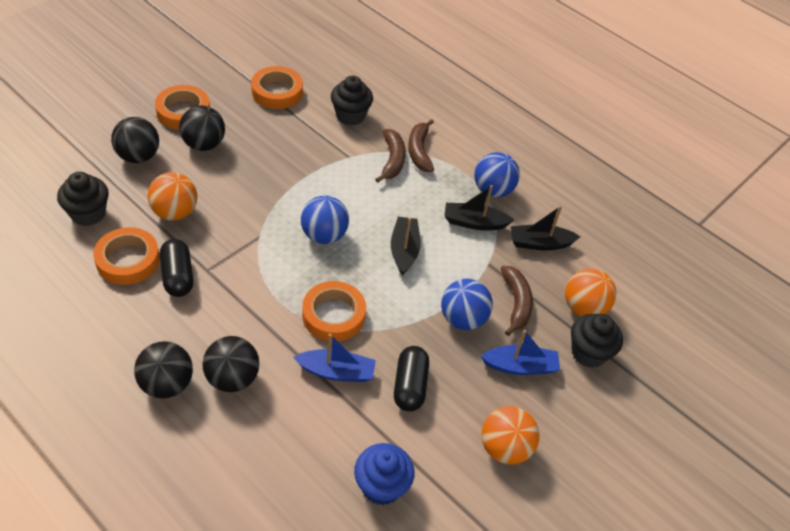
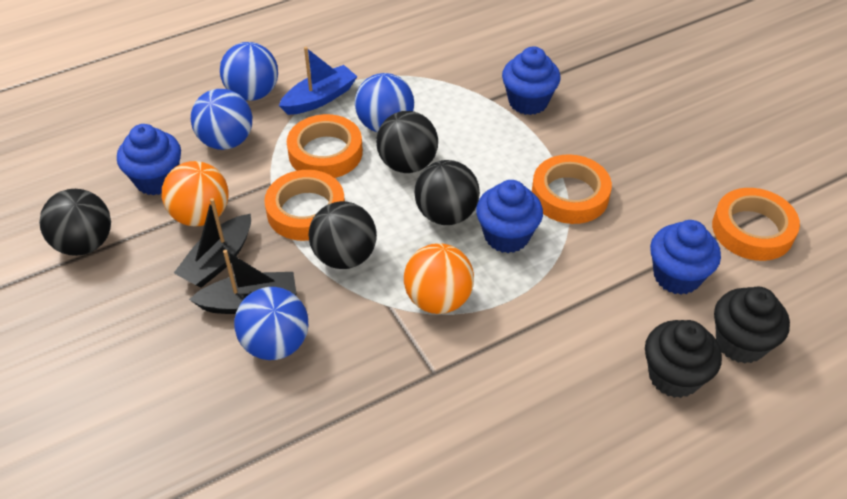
black boat: 3 -> 2
black capsule: 2 -> 0
black cupcake: 3 -> 2
blue ball: 3 -> 4
blue boat: 2 -> 1
blue cupcake: 1 -> 4
brown banana: 3 -> 0
orange ball: 3 -> 2

